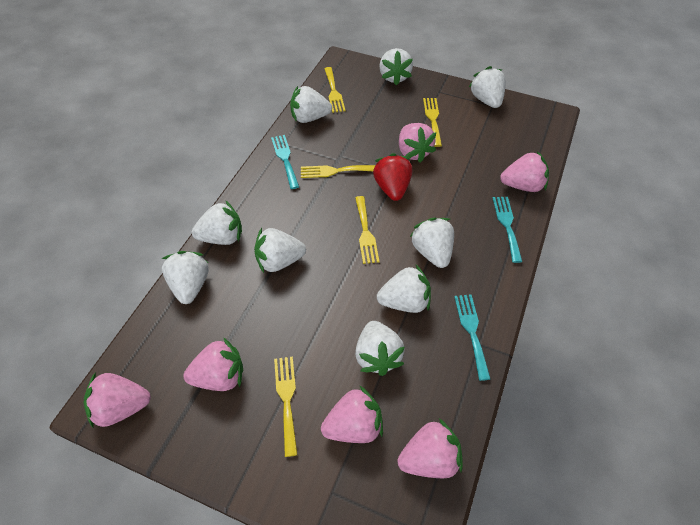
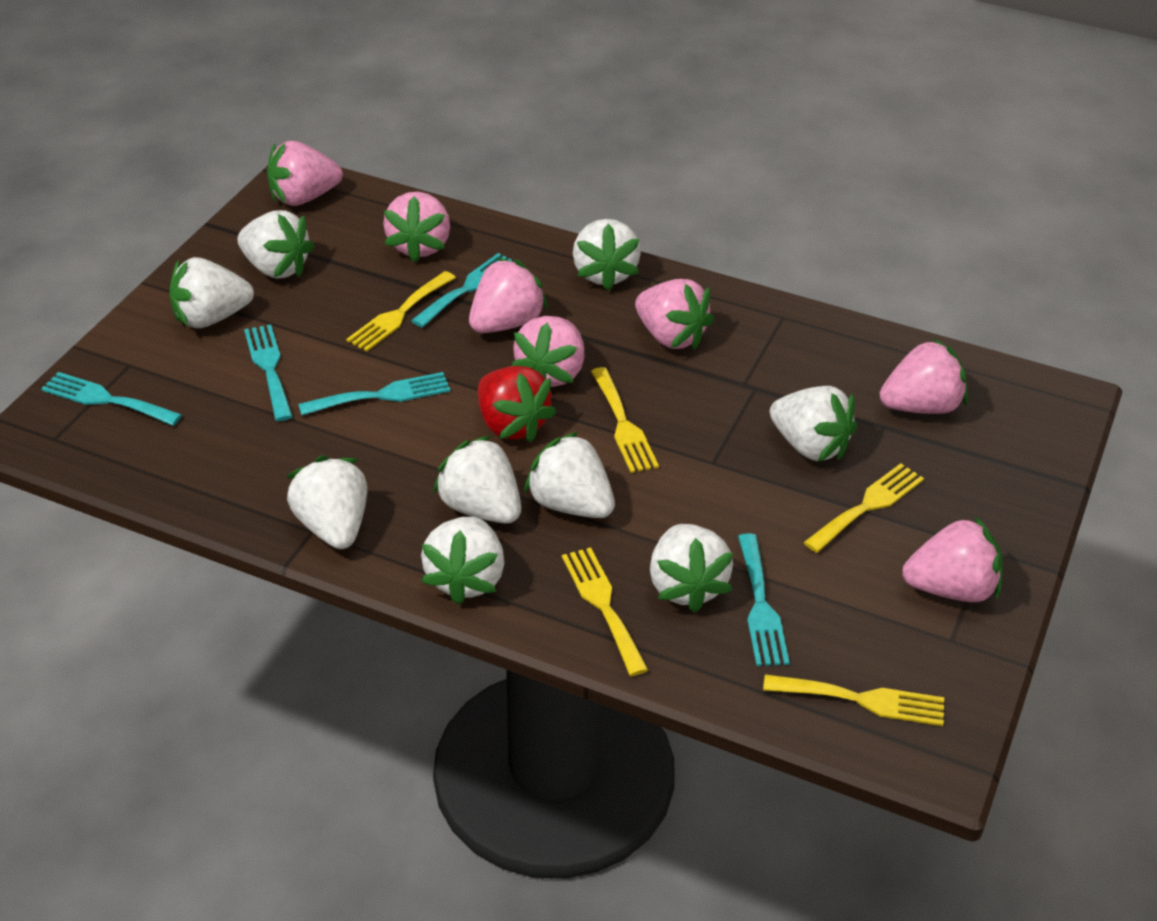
pink strawberry: 6 -> 7
turquoise fork: 3 -> 5

